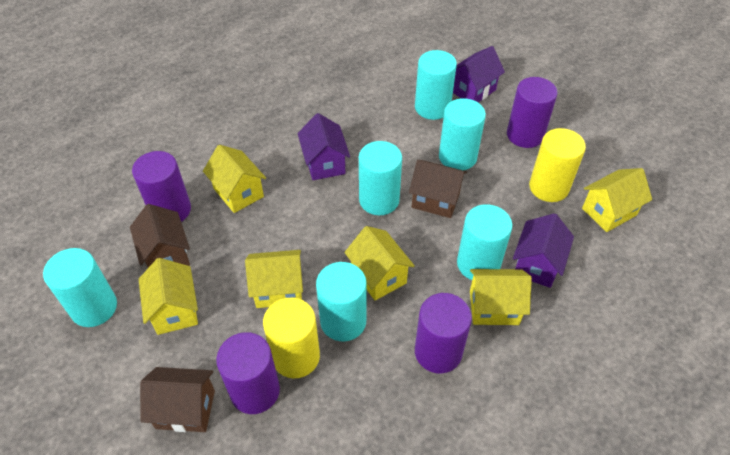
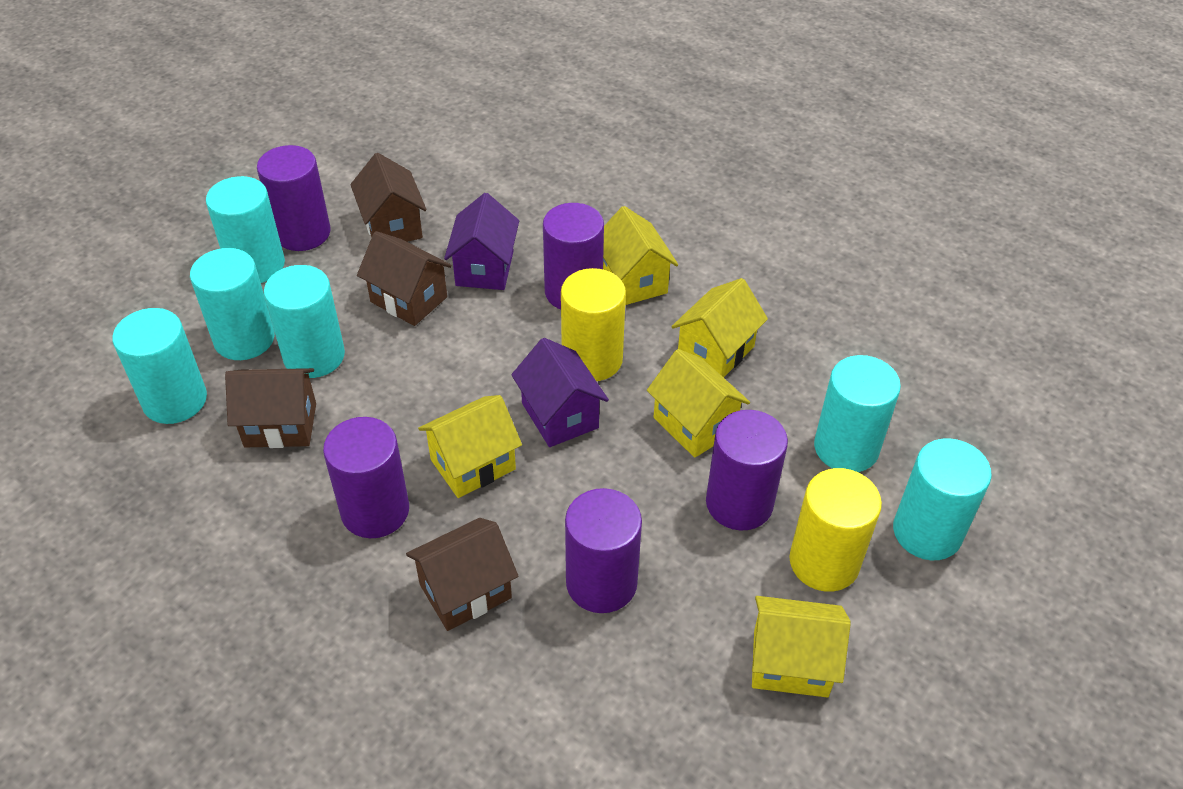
brown house: 3 -> 4
purple cylinder: 4 -> 5
purple house: 3 -> 2
yellow house: 6 -> 5

